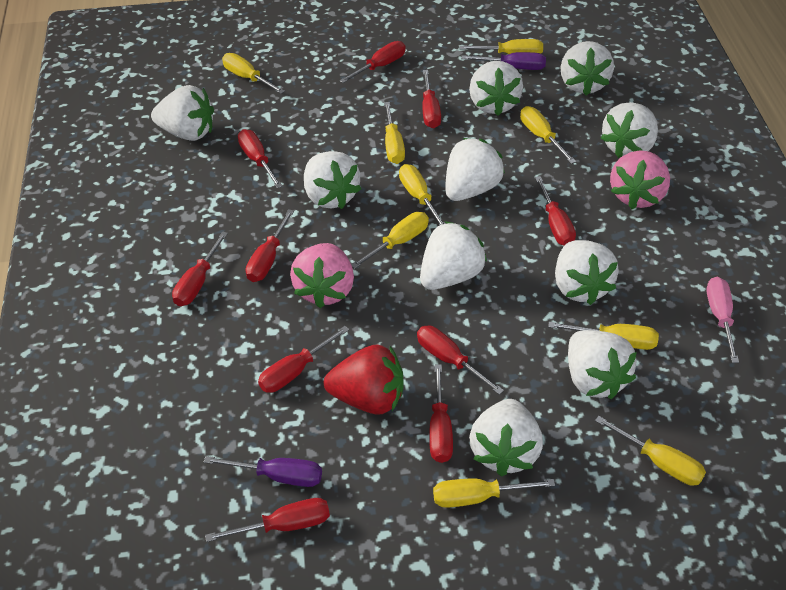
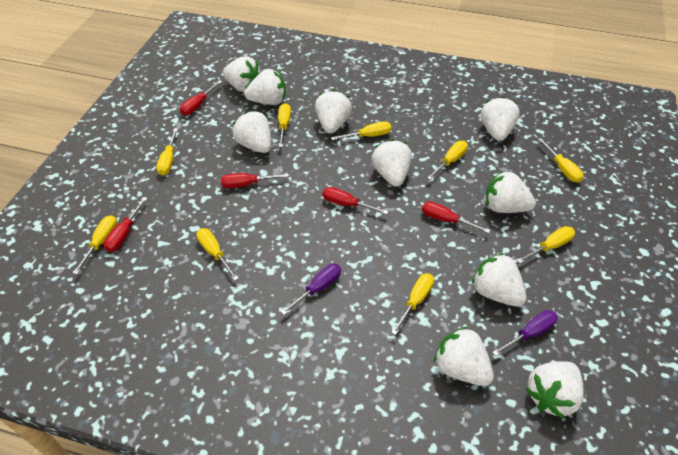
pink screwdriver: 1 -> 0
pink strawberry: 2 -> 0
red screwdriver: 10 -> 5
red strawberry: 1 -> 0

